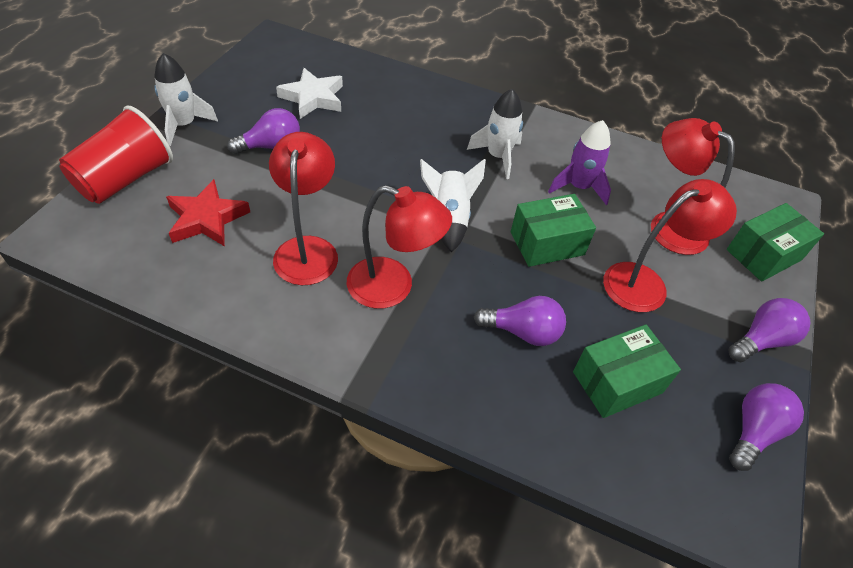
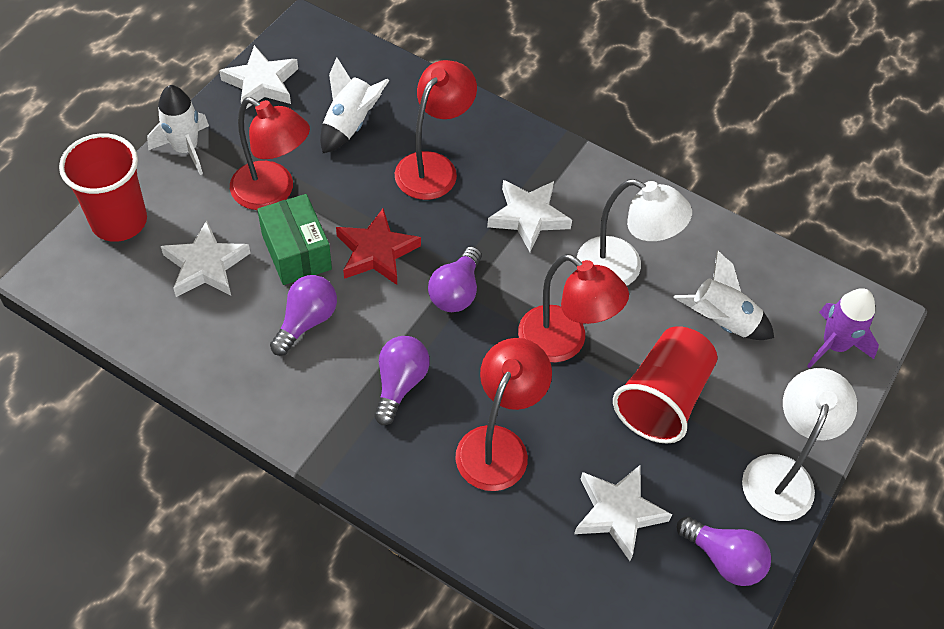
green box: 3 -> 1
red cup: 1 -> 2
white lamp: 0 -> 2
white star: 1 -> 4

